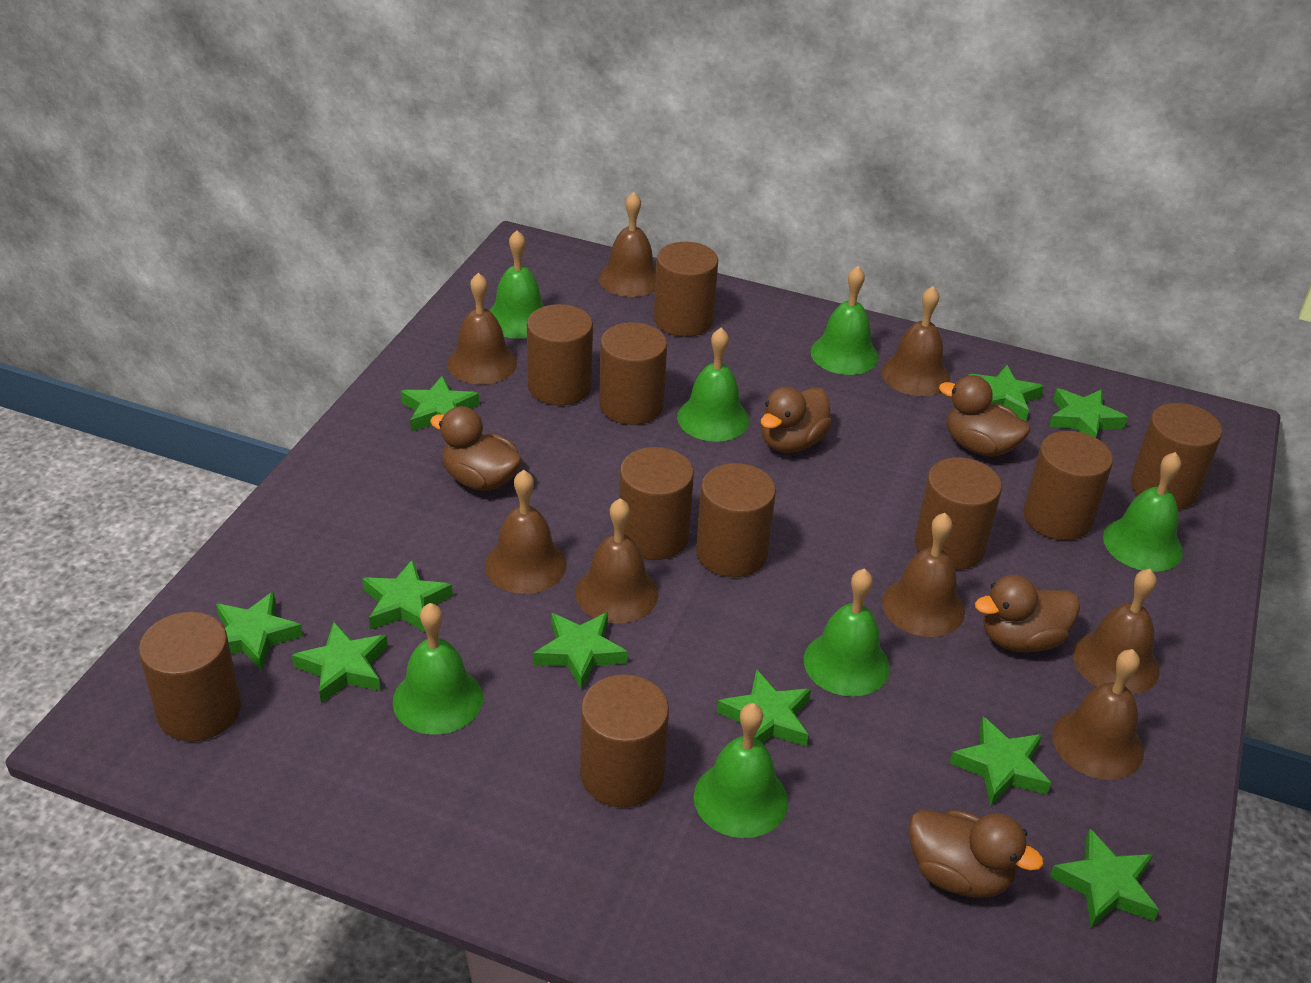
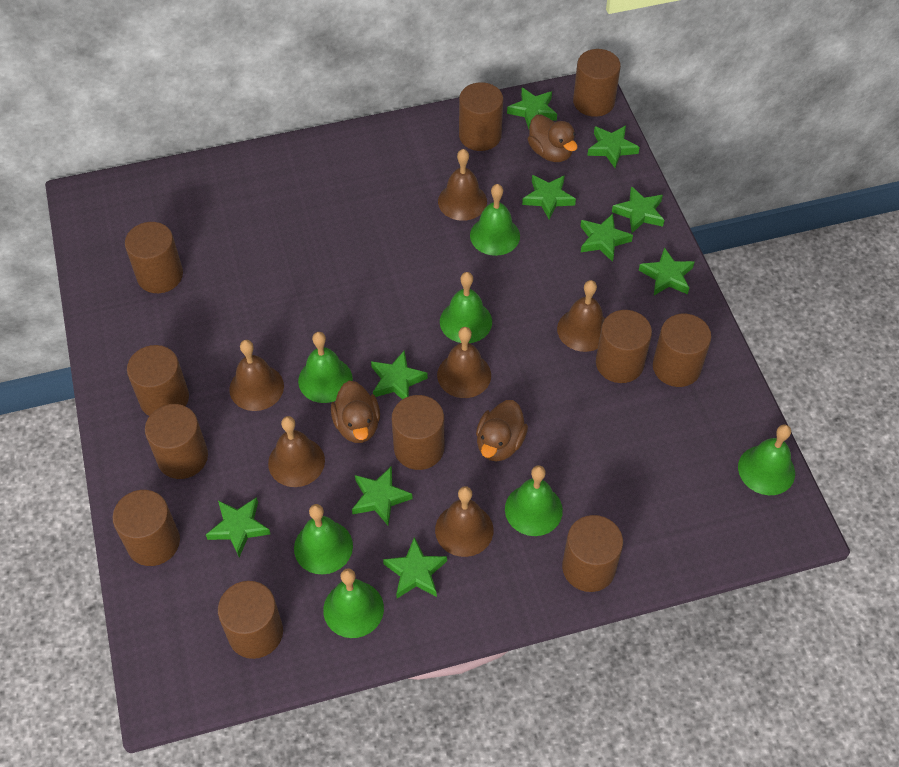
brown bell: 8 -> 6
brown cylinder: 10 -> 11
brown duck: 5 -> 3

